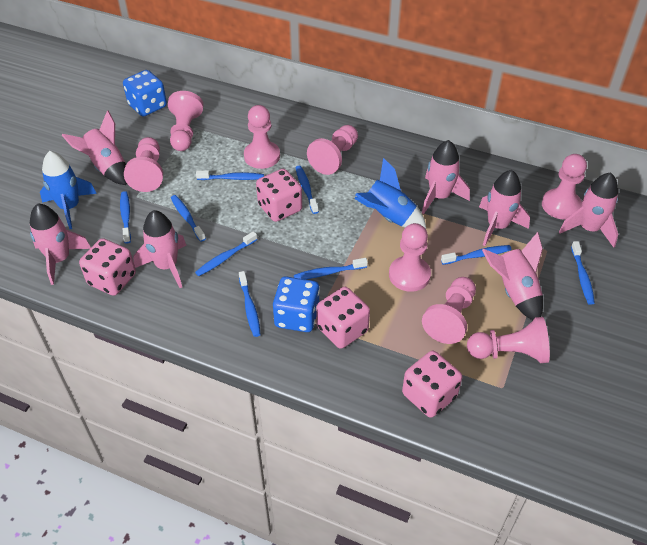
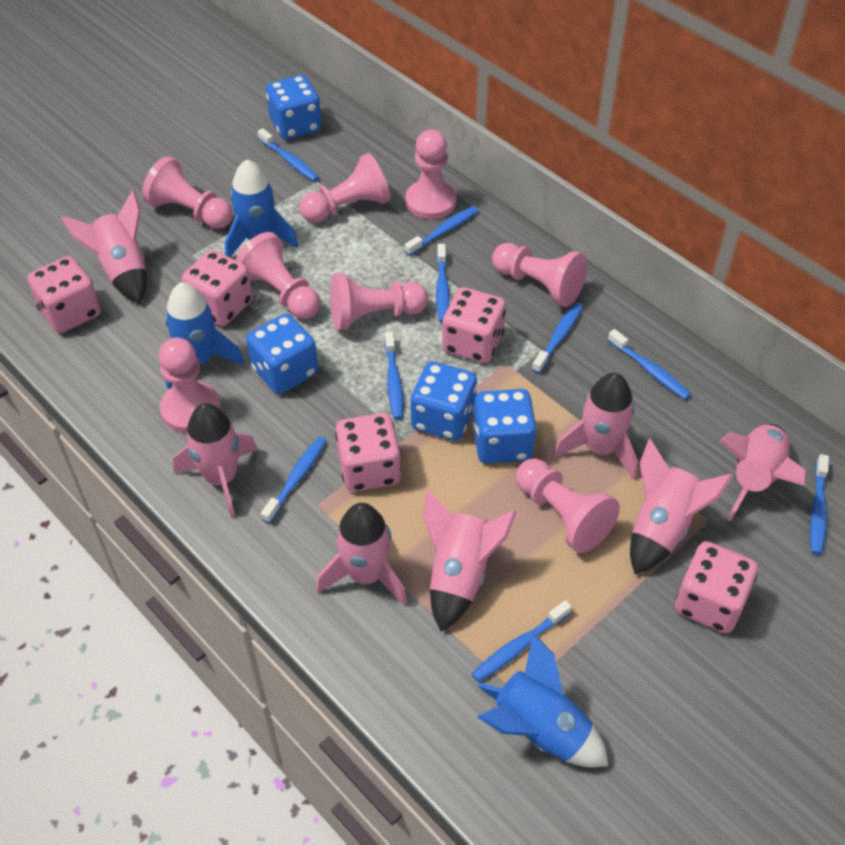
blue dice: 2 -> 4
blue rocket: 2 -> 3
pink dice: 4 -> 5

